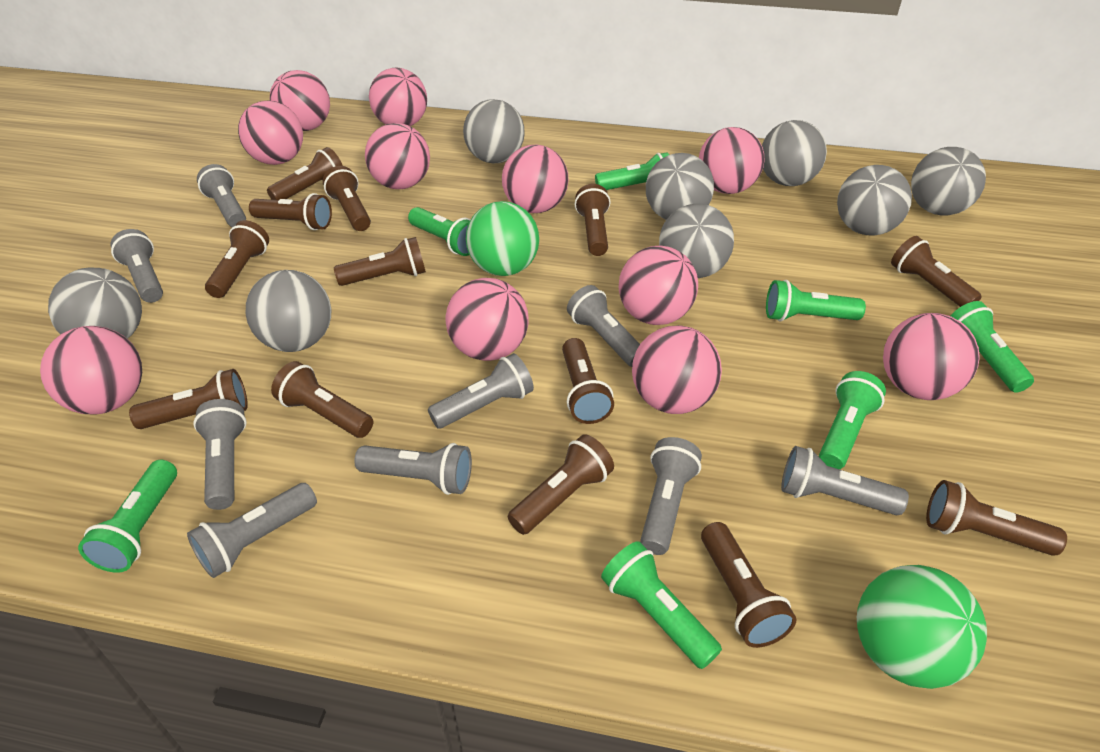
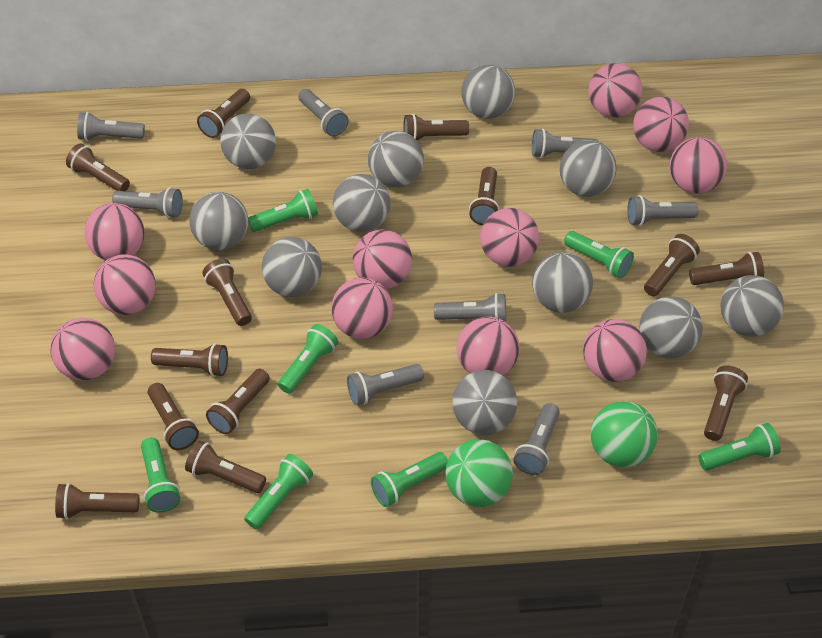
grey ball: 8 -> 11
grey flashlight: 9 -> 8

